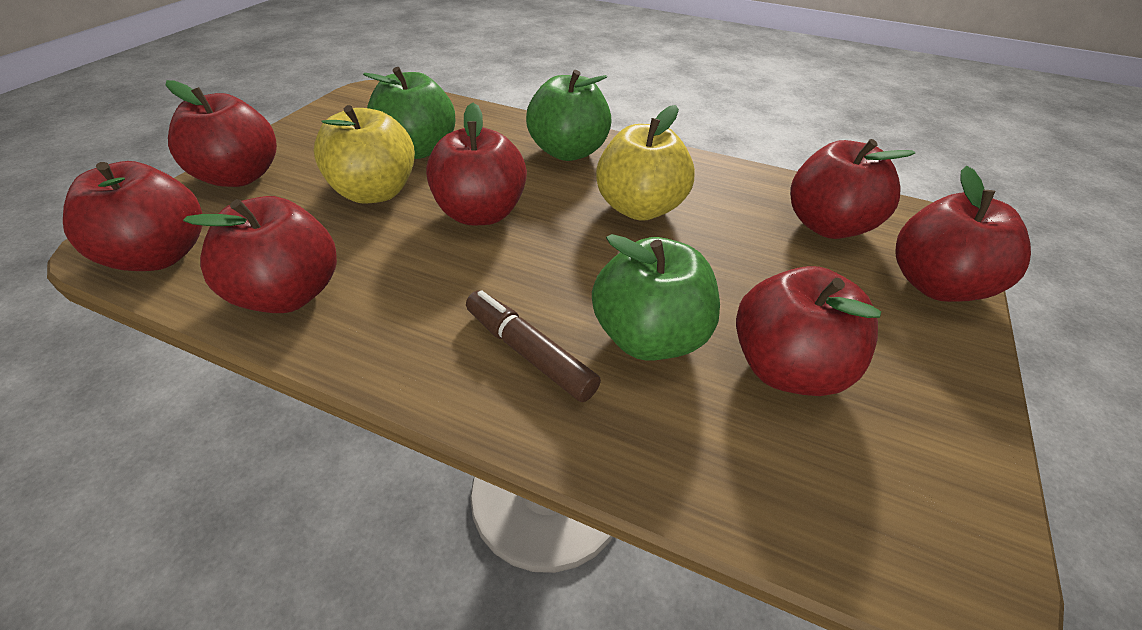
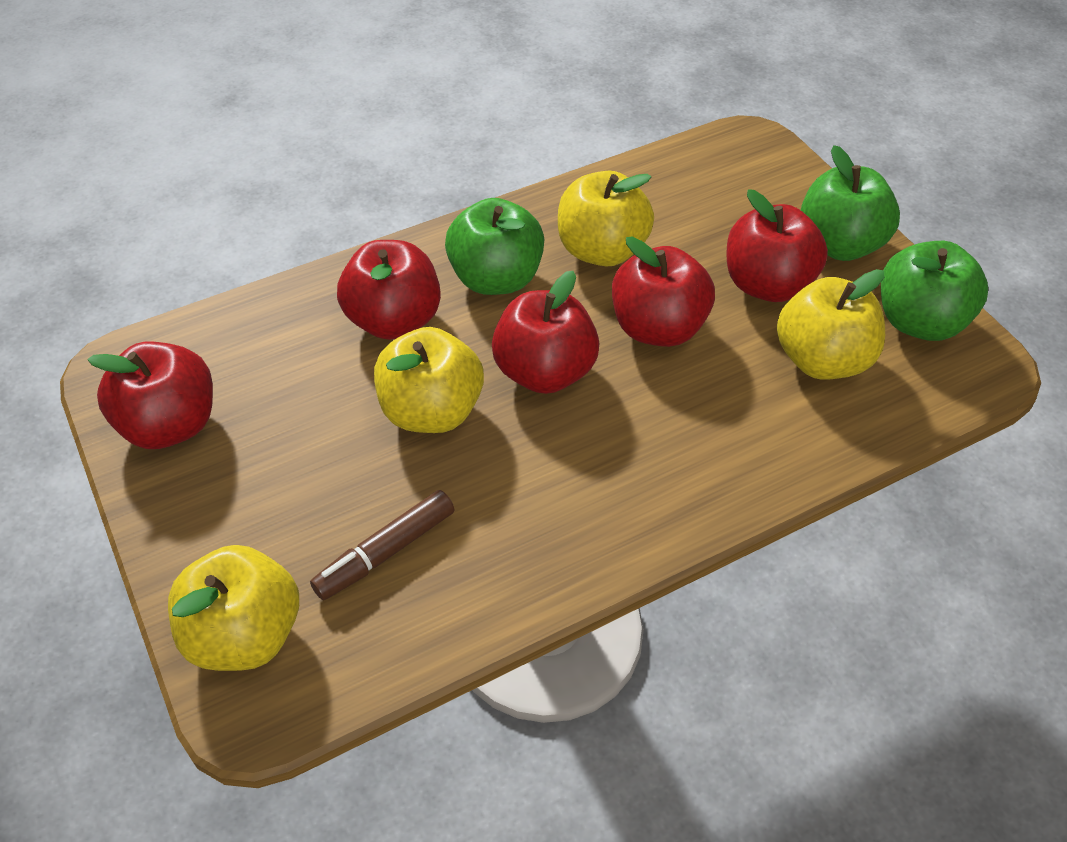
red apple: 7 -> 5
yellow apple: 2 -> 4

